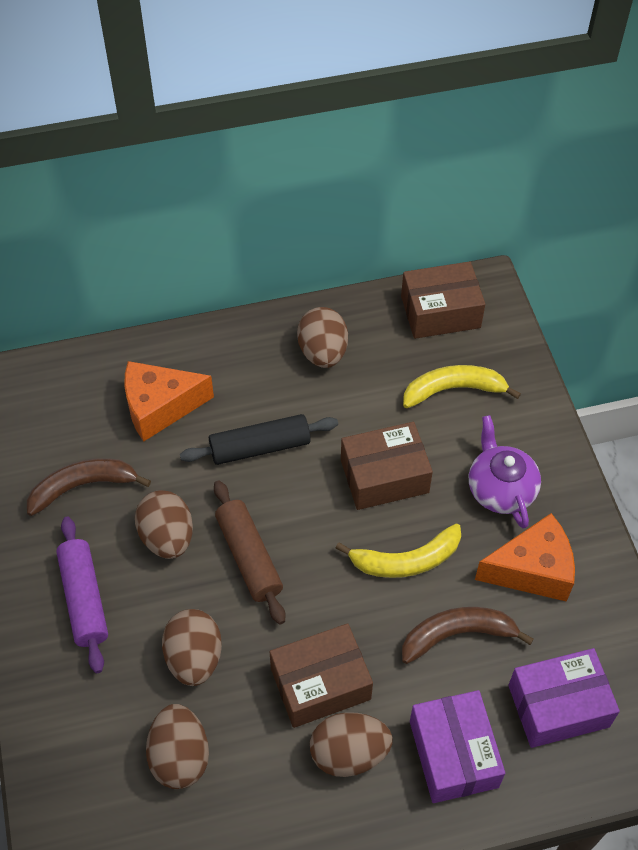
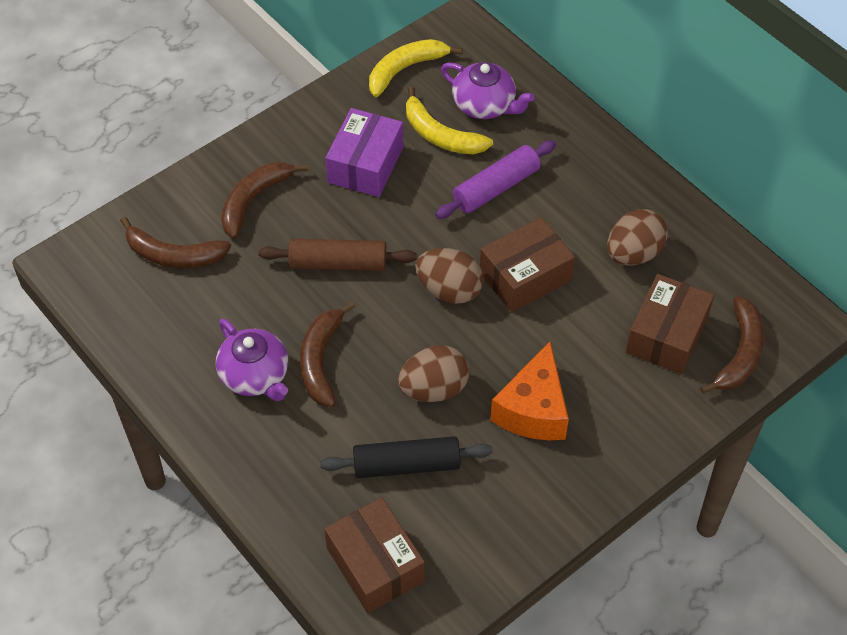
brown banana: 2 -> 4
brown egg: 5 -> 3
orange cheese: 2 -> 1
purple box: 2 -> 1
purple teapot: 1 -> 2

